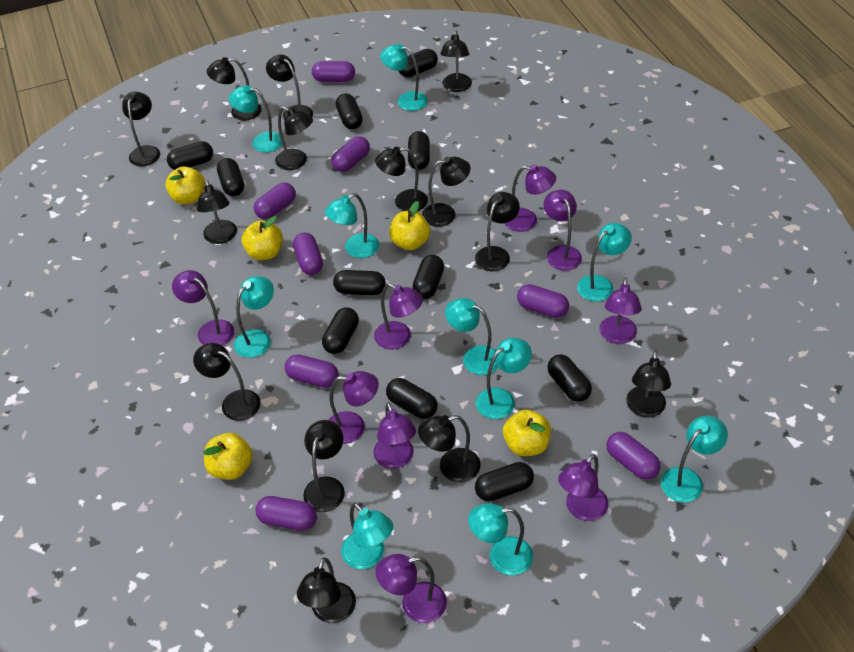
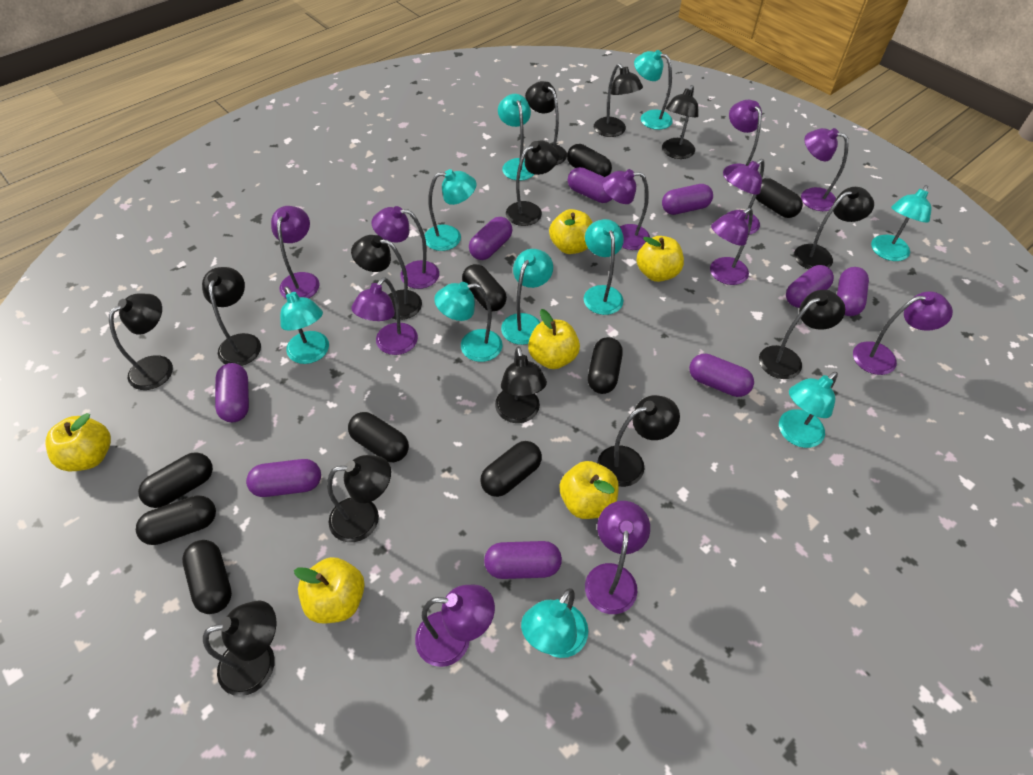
black capsule: 11 -> 9
black lamp: 14 -> 13
purple capsule: 8 -> 9
purple lamp: 9 -> 11
yellow apple: 5 -> 6

